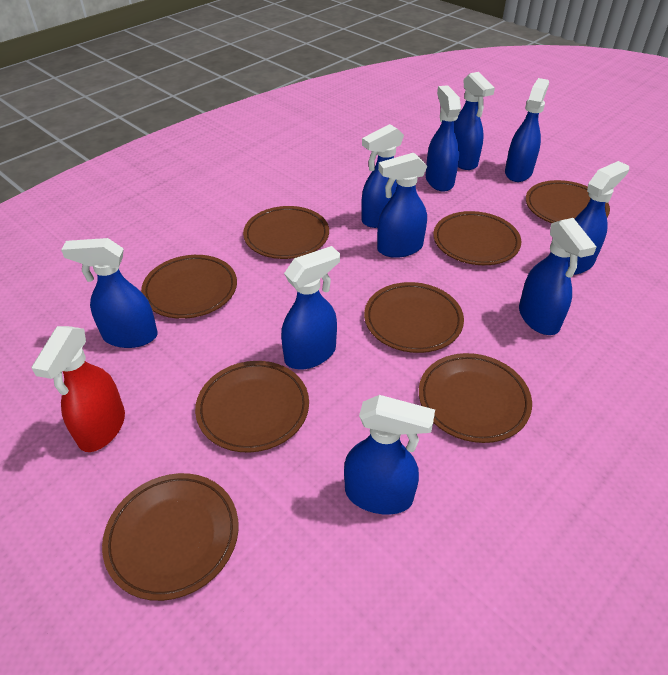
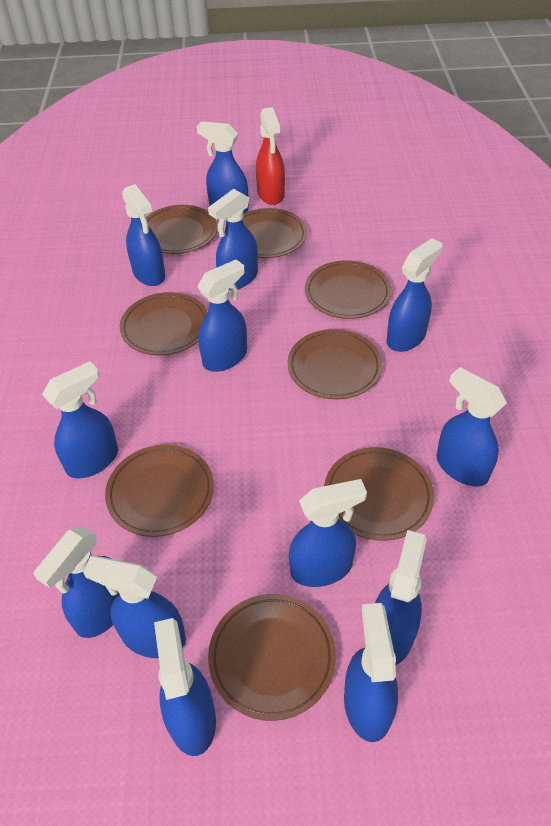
blue spray bottle: 10 -> 13

